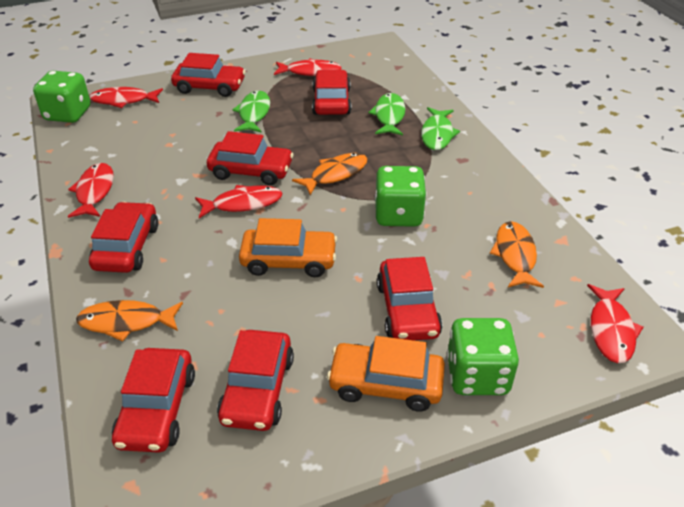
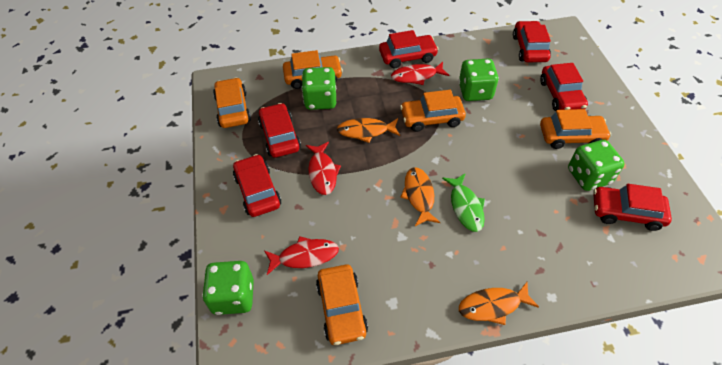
green dice: 3 -> 4
green fish: 3 -> 1
orange car: 2 -> 5
red car: 7 -> 6
red fish: 5 -> 3

